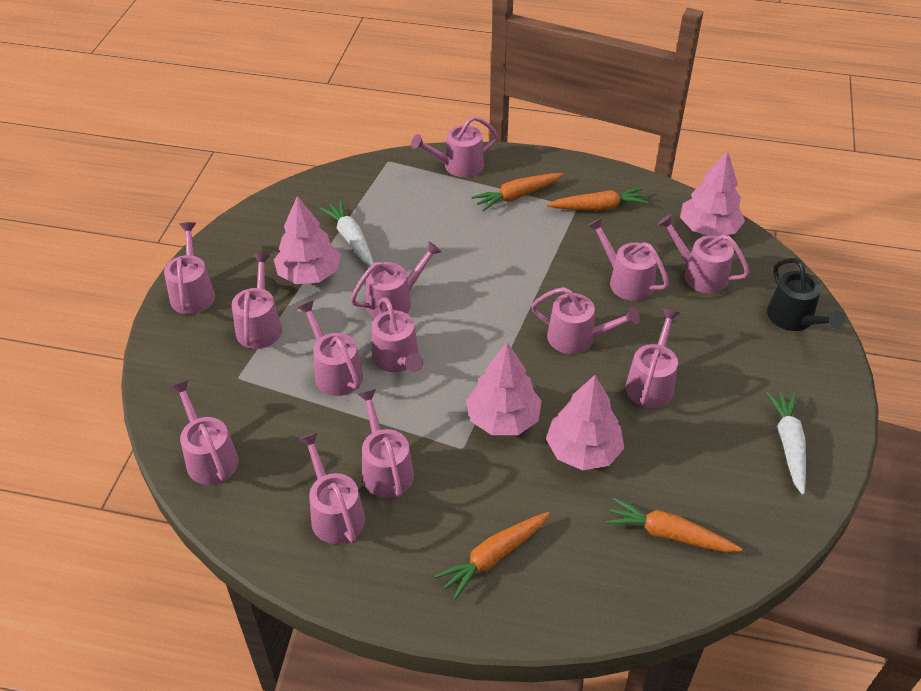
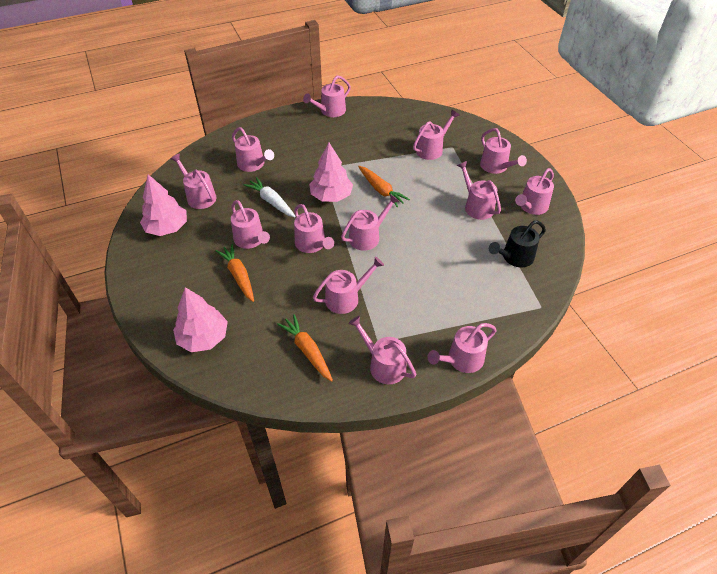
orange carrot: 4 -> 3
pink tree: 4 -> 3
white carrot: 2 -> 1

